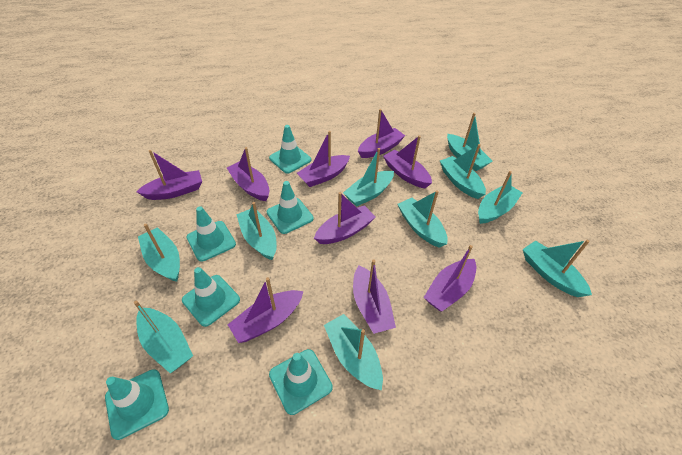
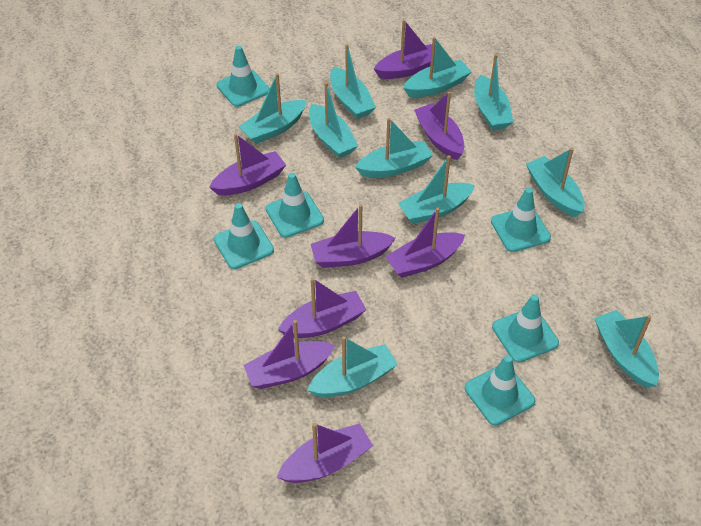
purple boat: 9 -> 8

